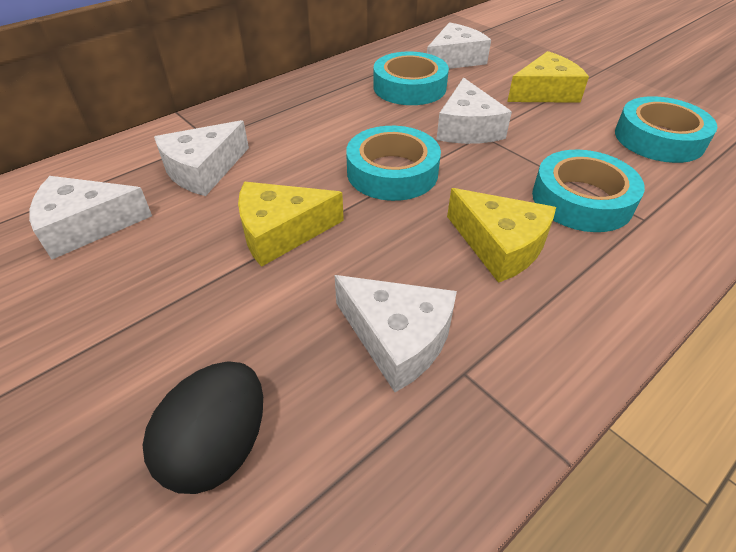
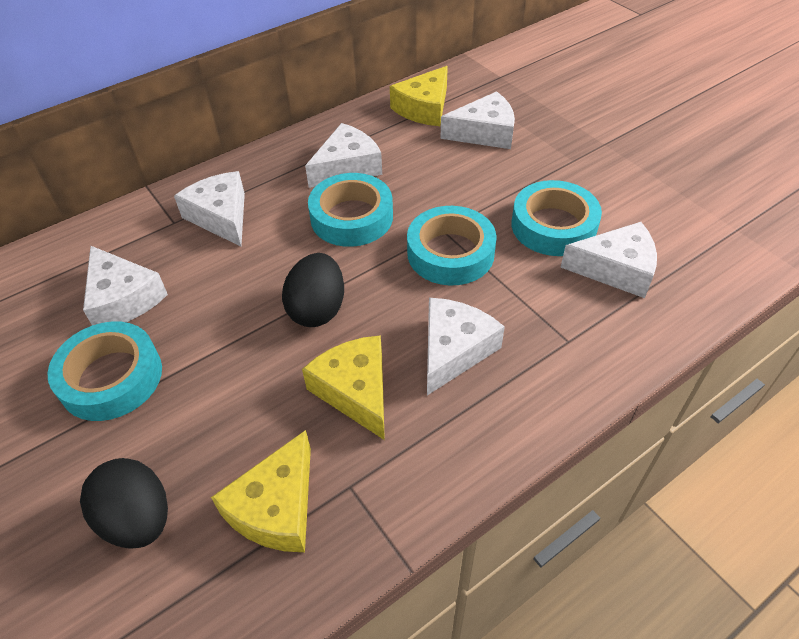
black egg: 1 -> 2
white cheese: 5 -> 6

